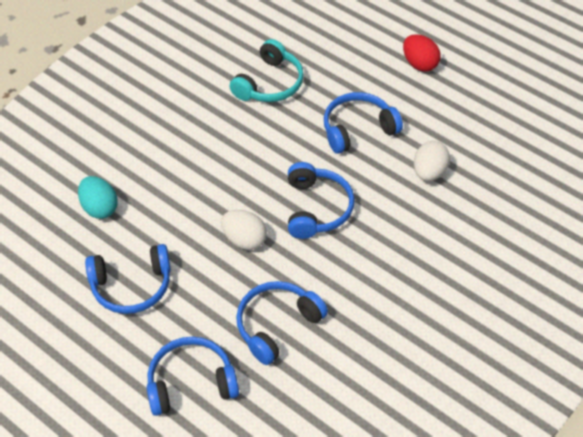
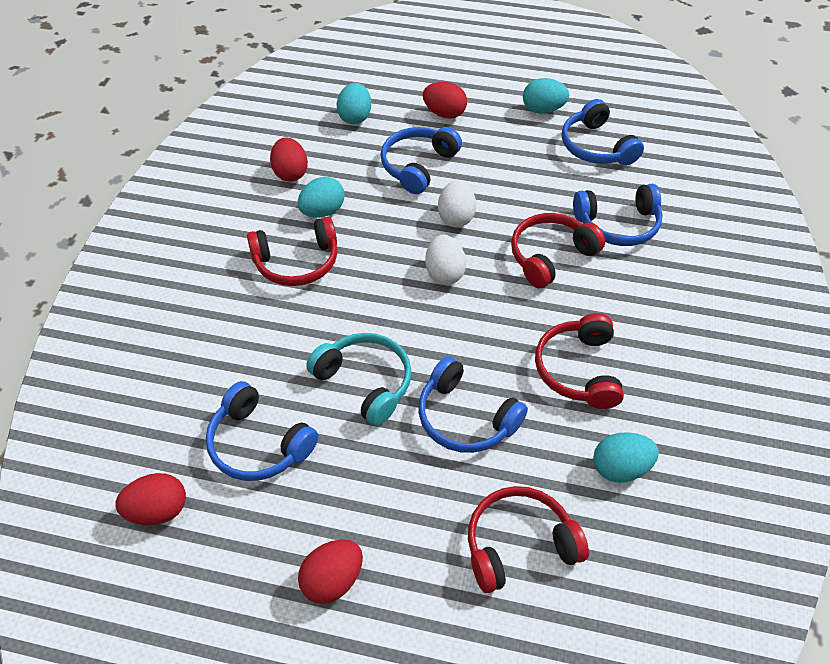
red egg: 1 -> 4
red headphones: 0 -> 4
turquoise egg: 1 -> 4

